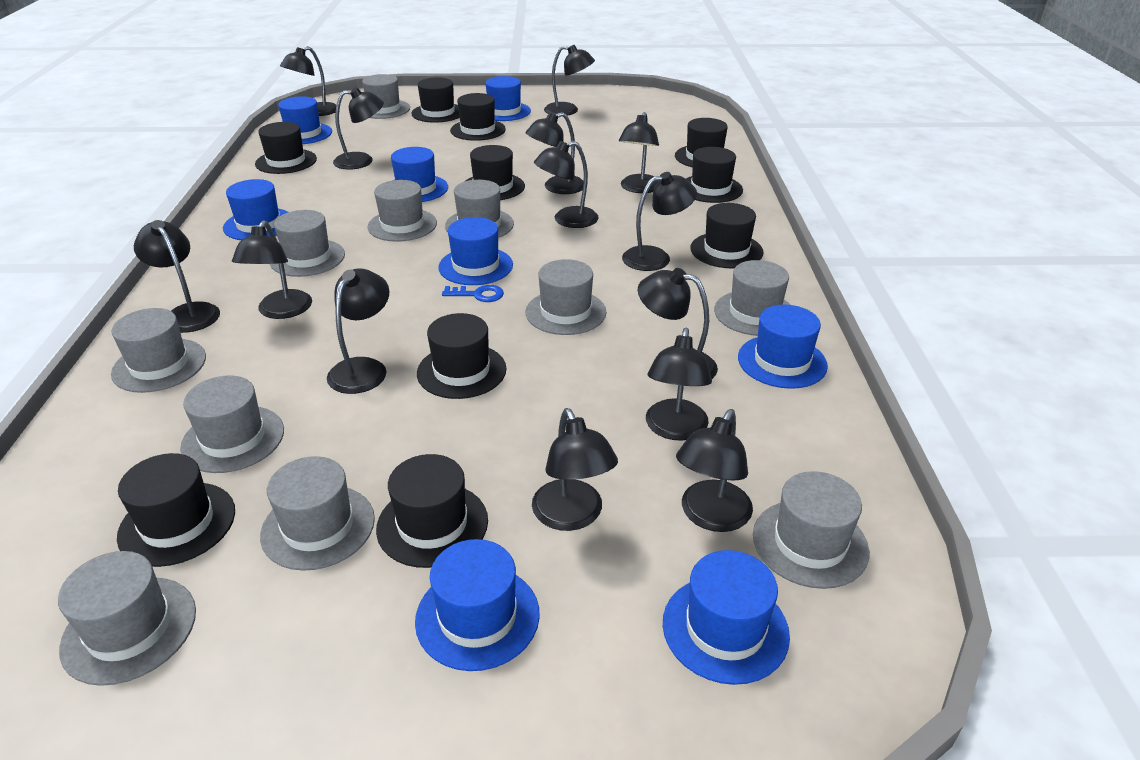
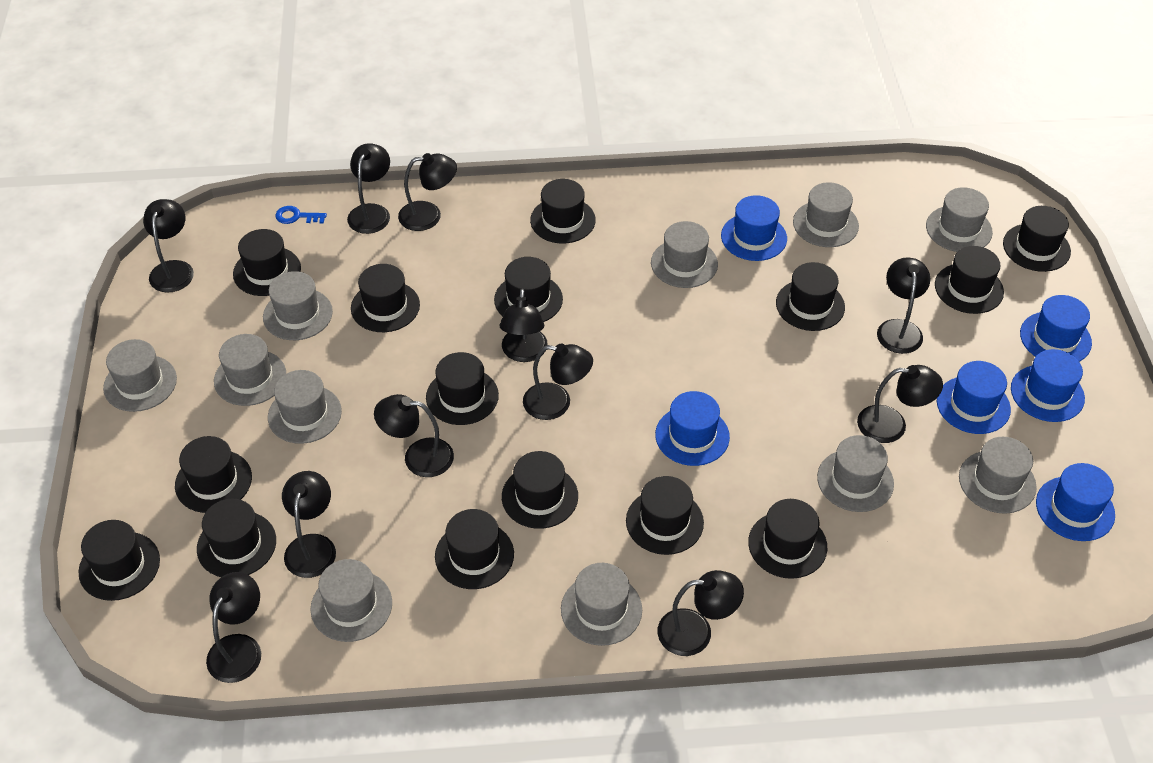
black hat: 10 -> 15
black lamp: 14 -> 11
blue hat: 8 -> 6

